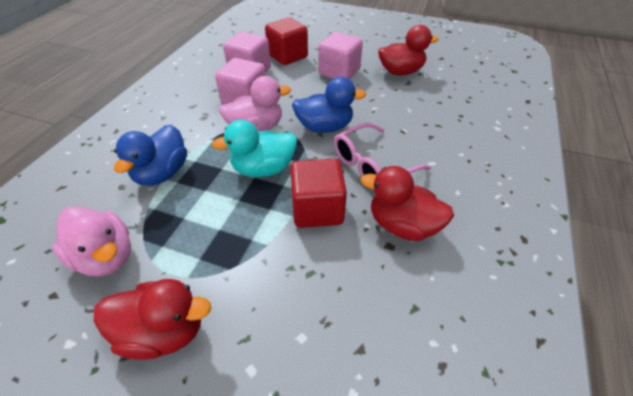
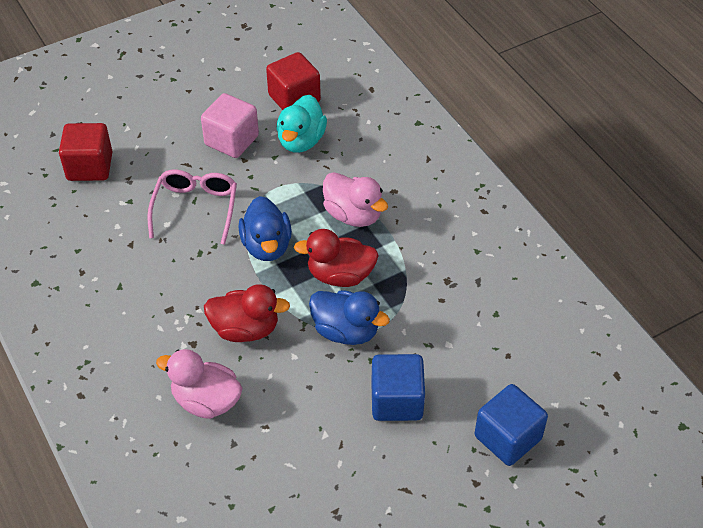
blue cube: 0 -> 2
pink cube: 3 -> 1
red duck: 3 -> 2

